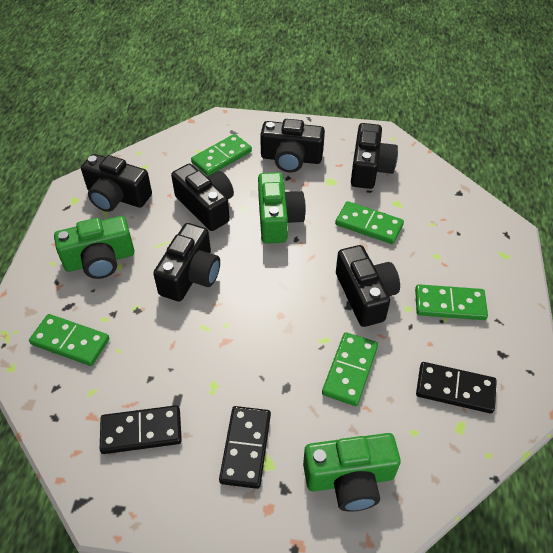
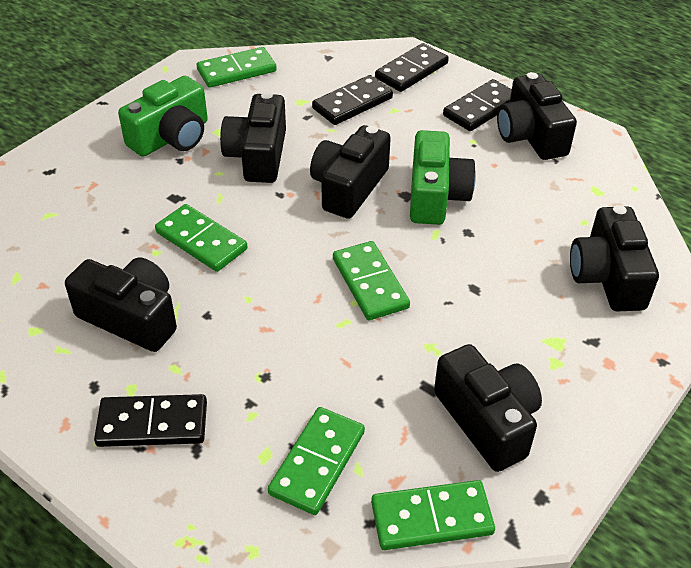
black domino: 3 -> 4
green camera: 3 -> 2

